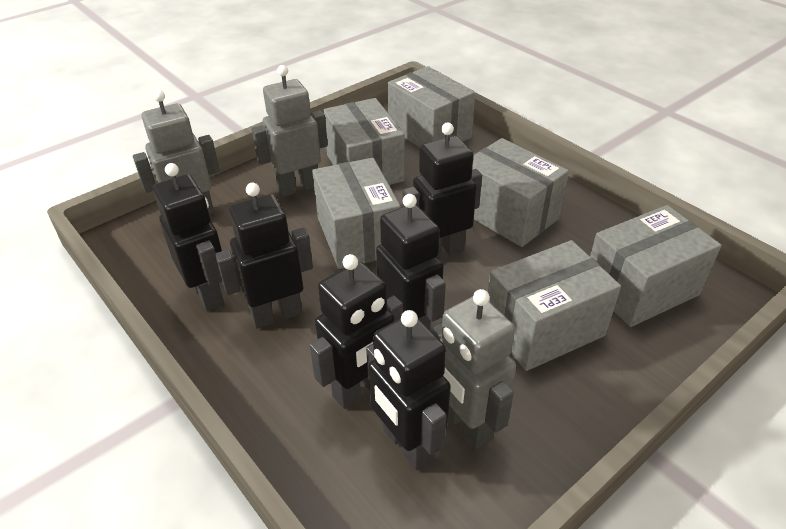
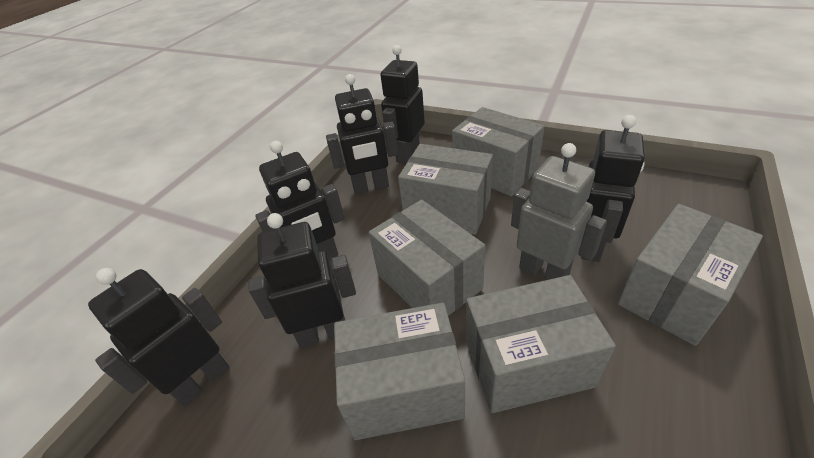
grey robot: 3 -> 1

